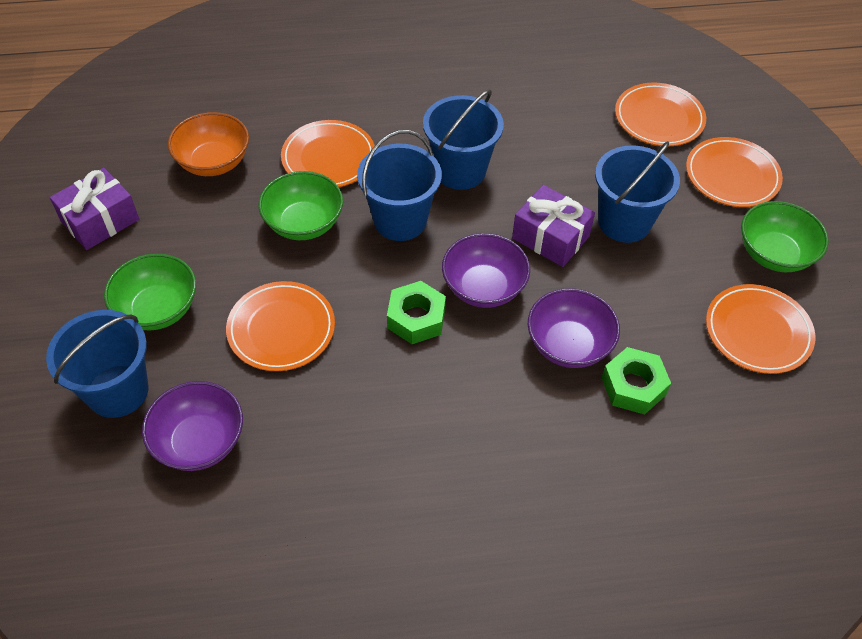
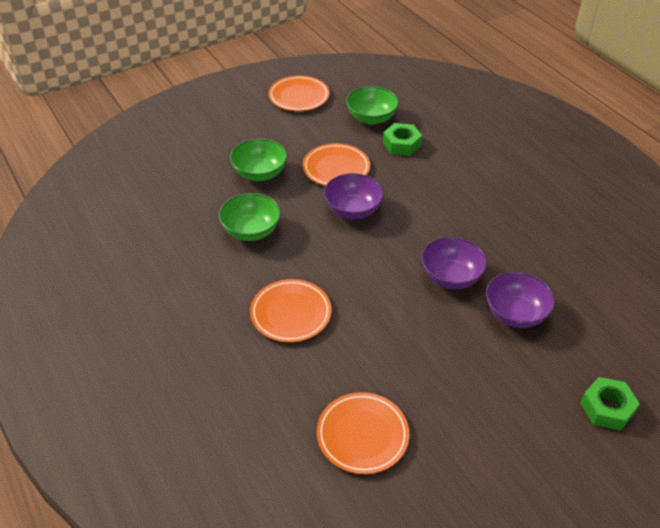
blue bucket: 4 -> 0
orange bowl: 1 -> 0
orange plate: 5 -> 4
purple gift: 2 -> 0

